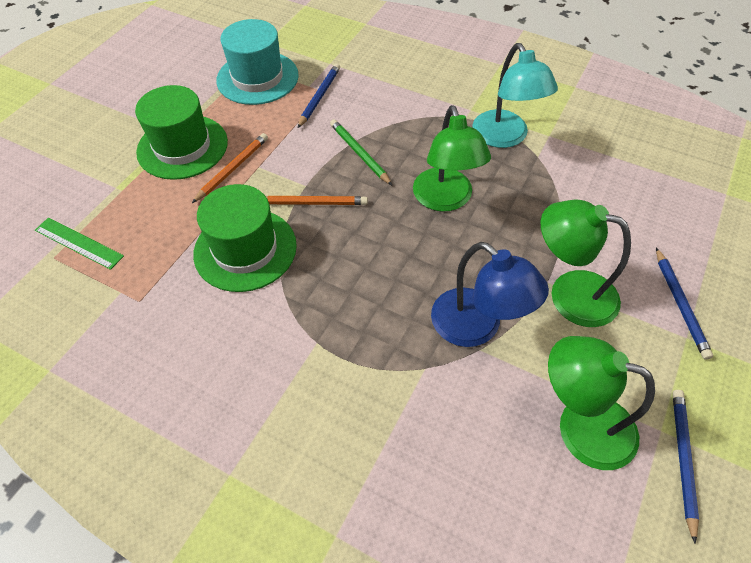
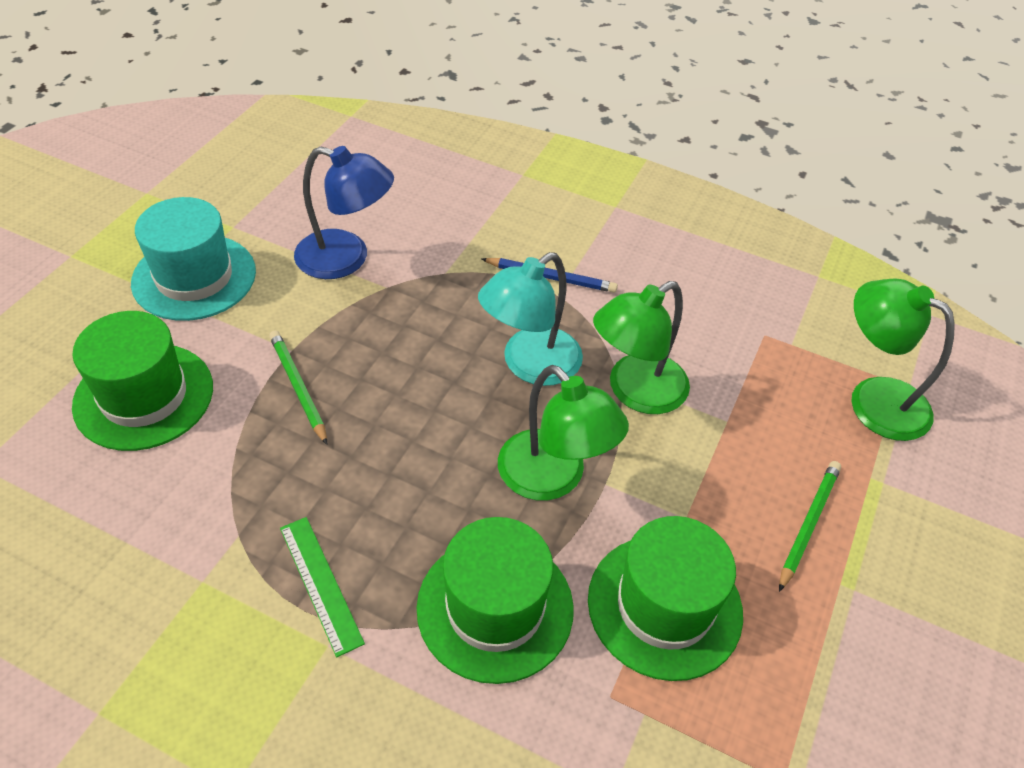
blue pencil: 3 -> 1
green hat: 2 -> 3
green pencil: 1 -> 2
orange pencil: 2 -> 0

